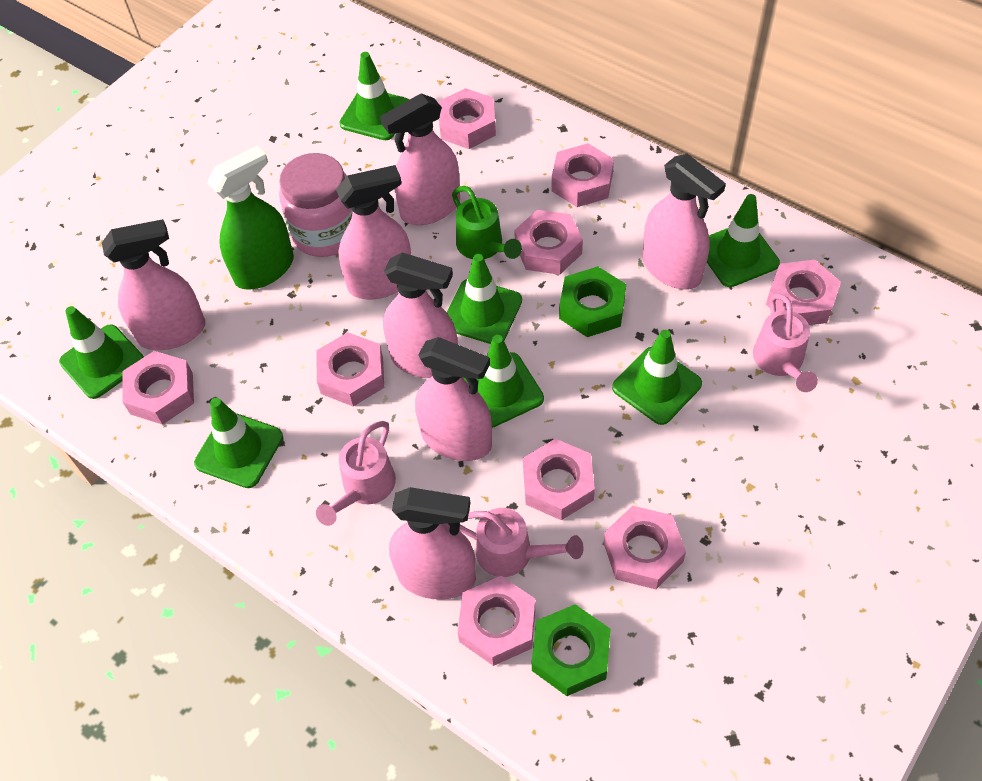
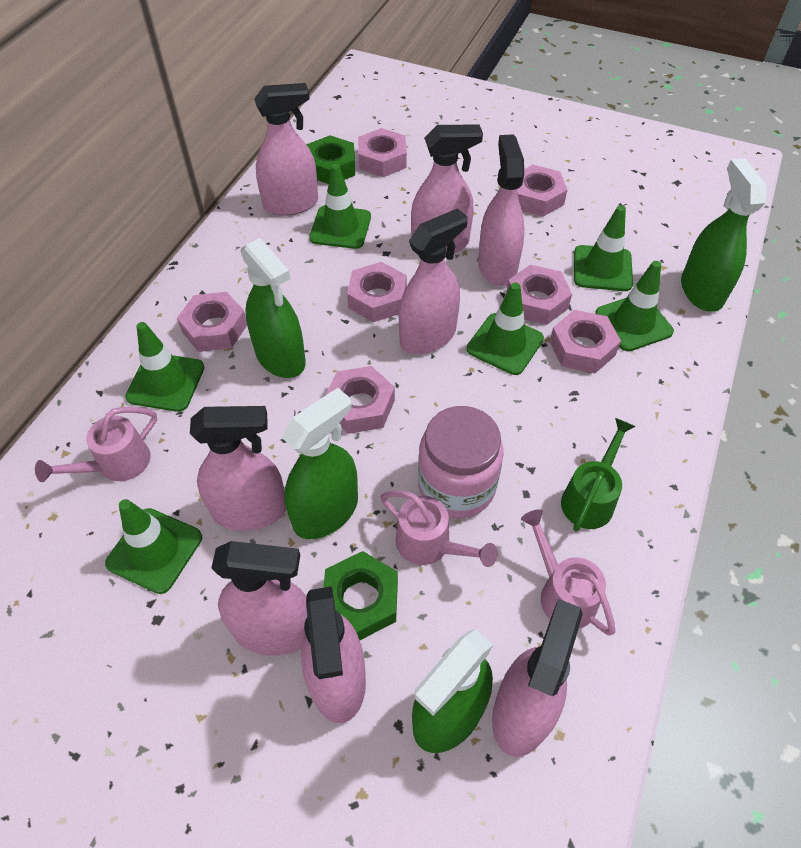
green spray bottle: 1 -> 4
green traffic cone: 7 -> 6
pink nut: 9 -> 7
pink spray bottle: 7 -> 8

